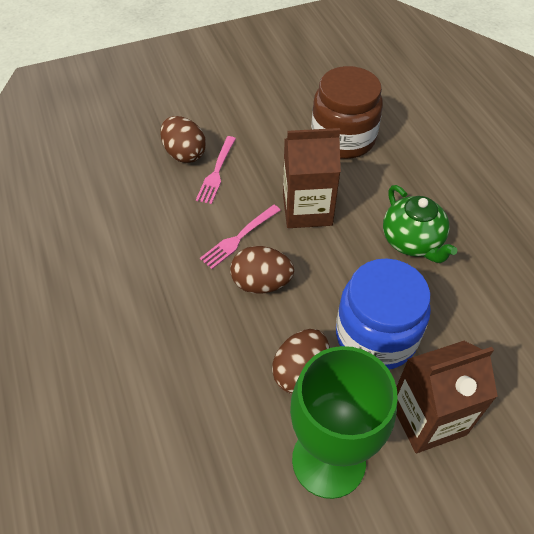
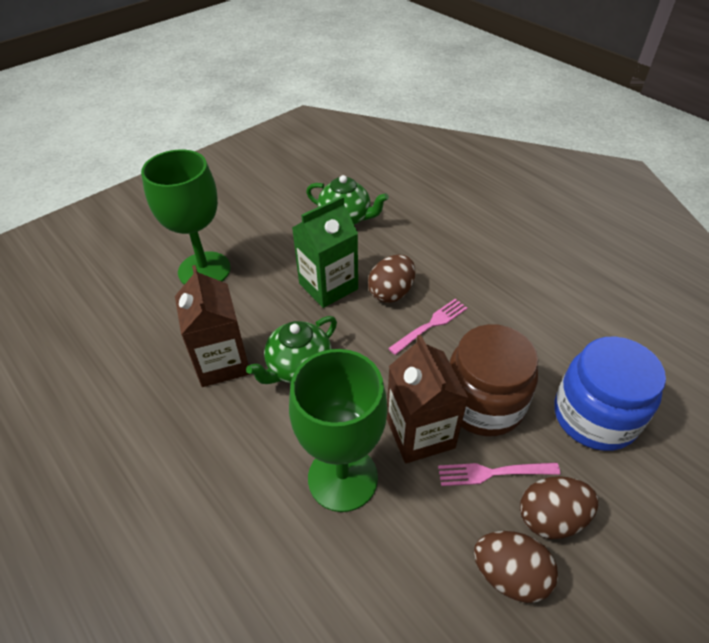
green carton: 0 -> 1
green goblet: 1 -> 2
green teapot: 1 -> 2

